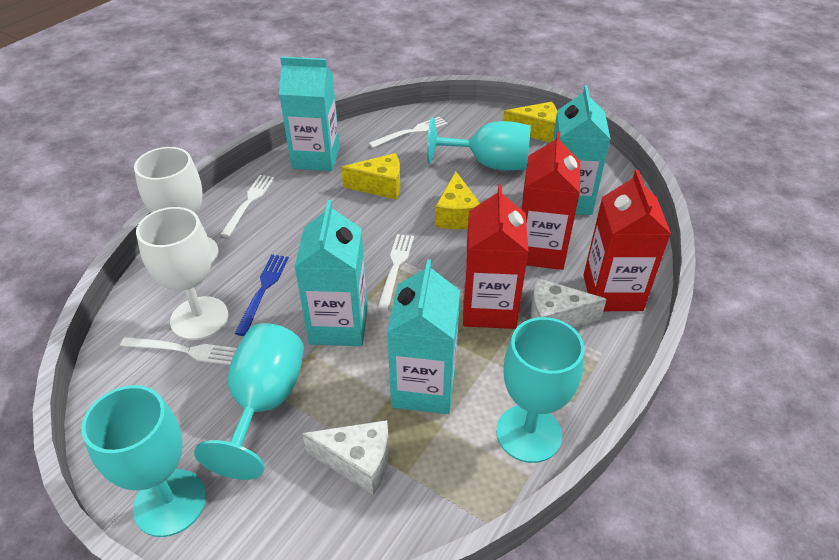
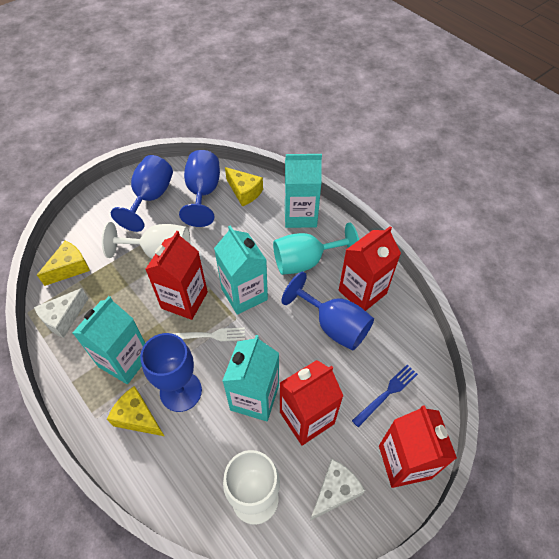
blue goblet: 0 -> 4
red carton: 3 -> 4
turquoise goblet: 4 -> 1
white fork: 4 -> 1

